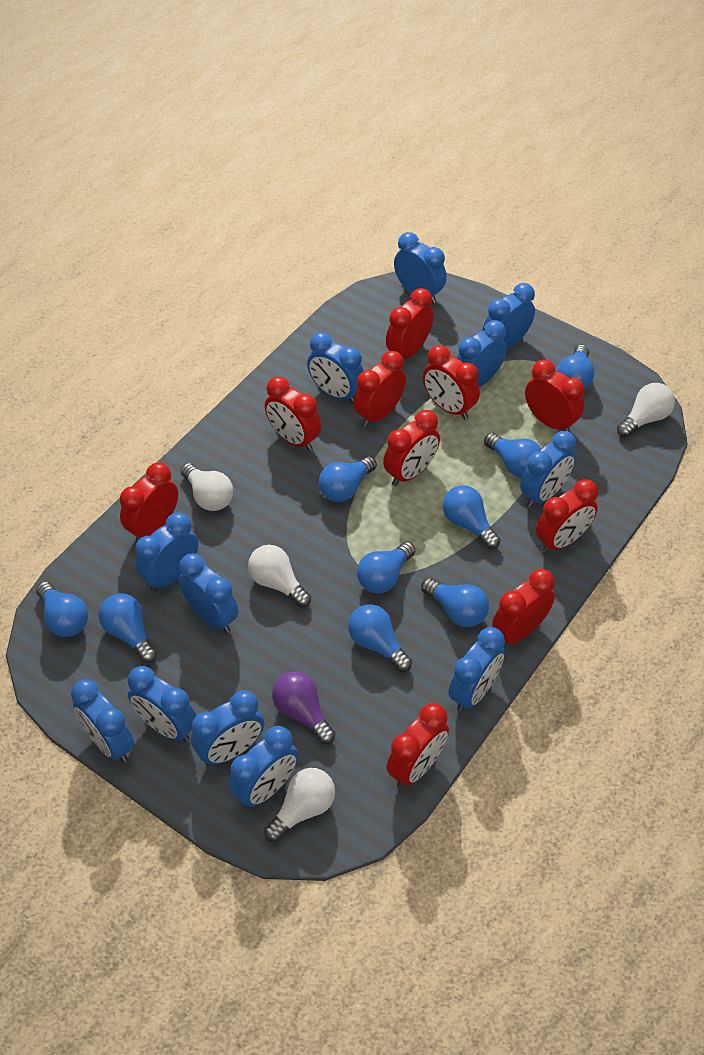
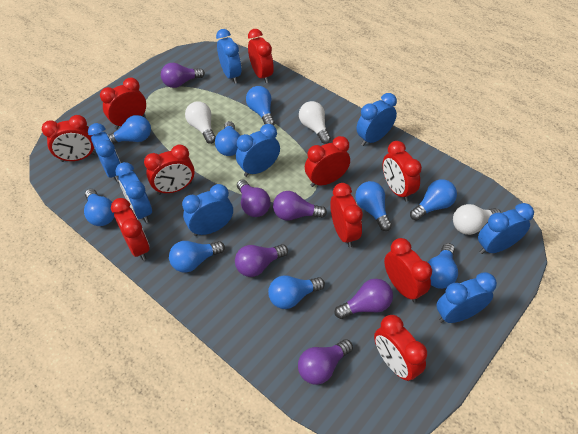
blue clock: 12 -> 8
purple light bulb: 1 -> 6
white light bulb: 4 -> 3

